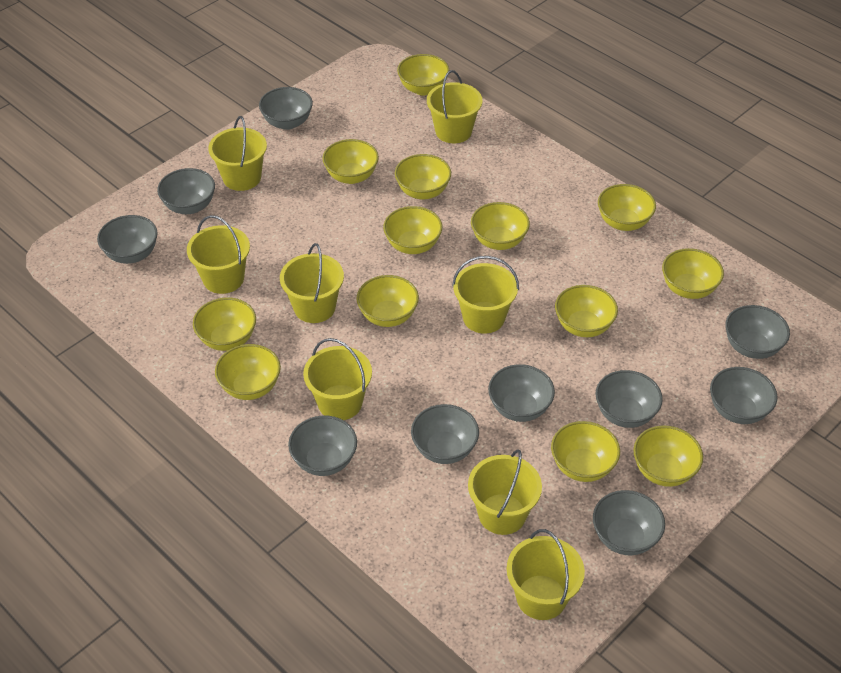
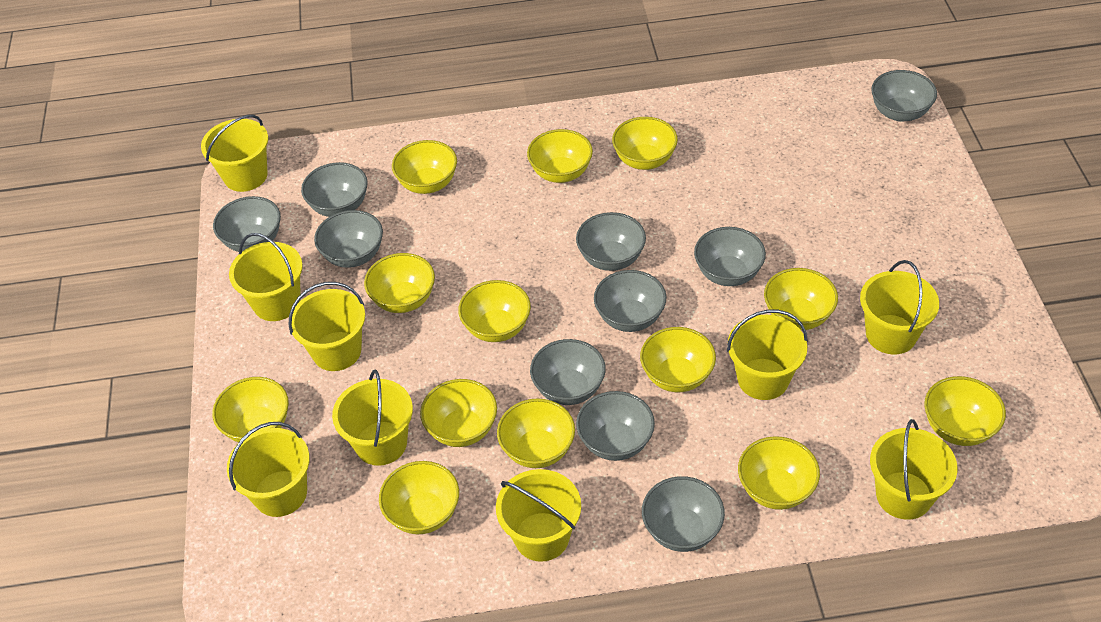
yellow bucket: 8 -> 9

